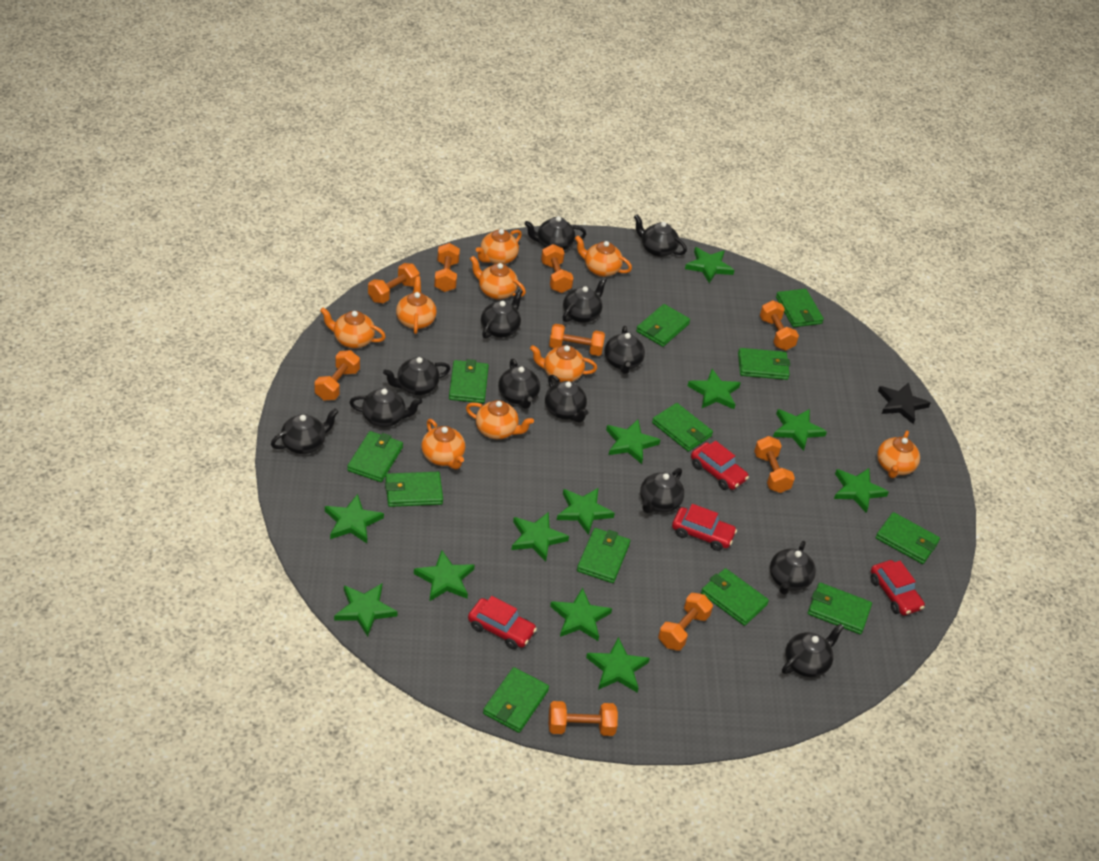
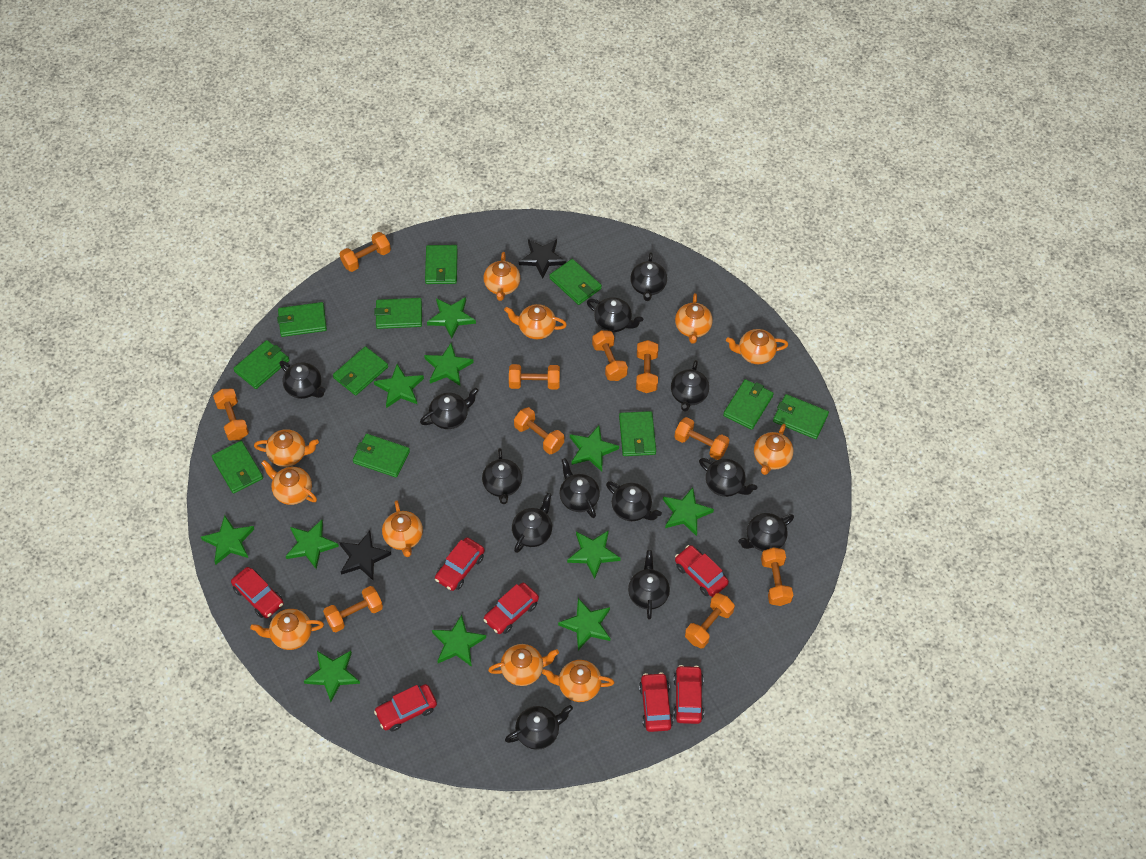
black star: 1 -> 2
green star: 12 -> 11
green wallet: 12 -> 11
orange dumbbell: 9 -> 10
orange teapot: 9 -> 11
red car: 4 -> 7

